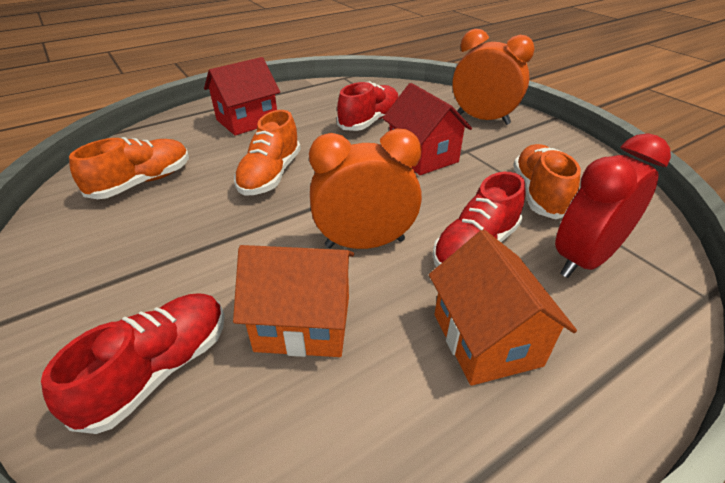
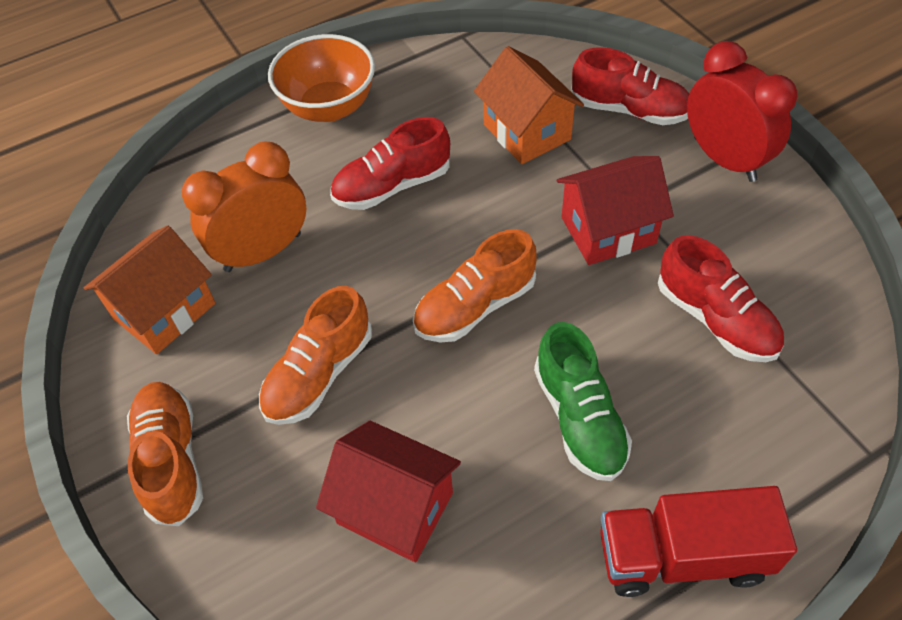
green shoe: 0 -> 1
orange bowl: 0 -> 1
orange clock: 2 -> 1
red truck: 0 -> 1

